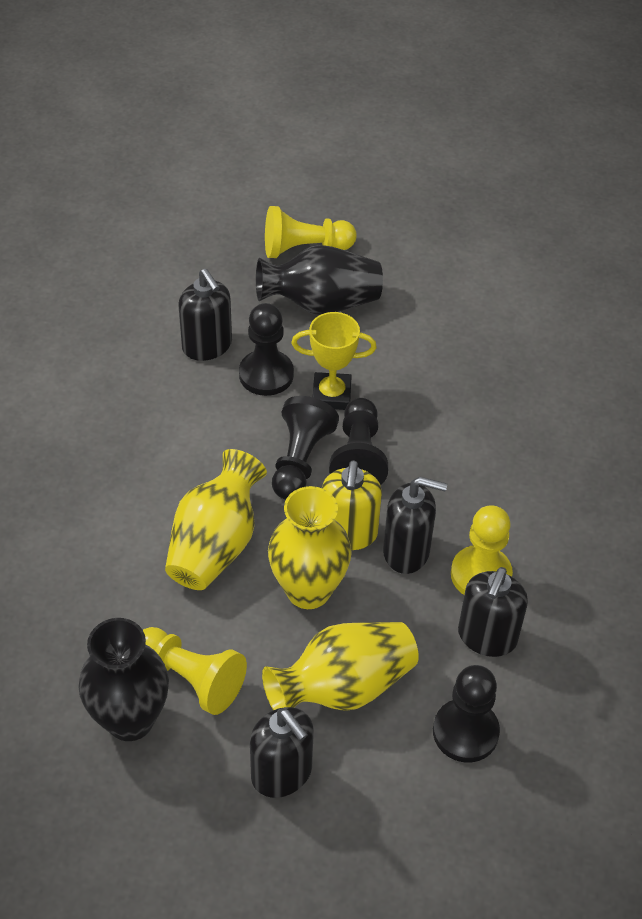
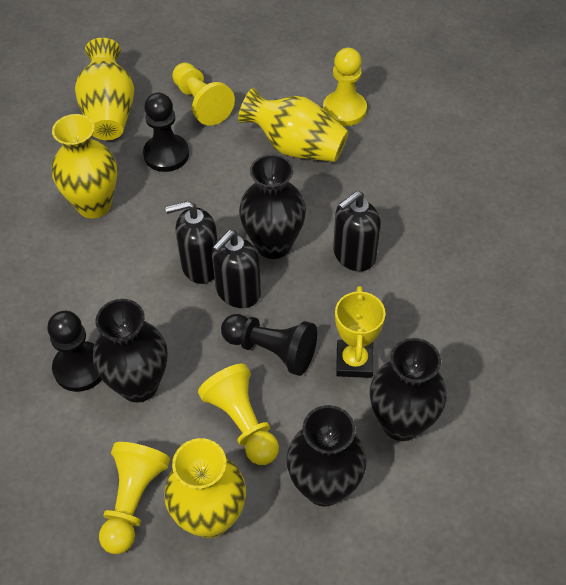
black pawn: 4 -> 3
black soap dispenser: 4 -> 3
black vase: 2 -> 4
yellow pawn: 3 -> 4
yellow soap dispenser: 1 -> 0
yellow vase: 3 -> 4

